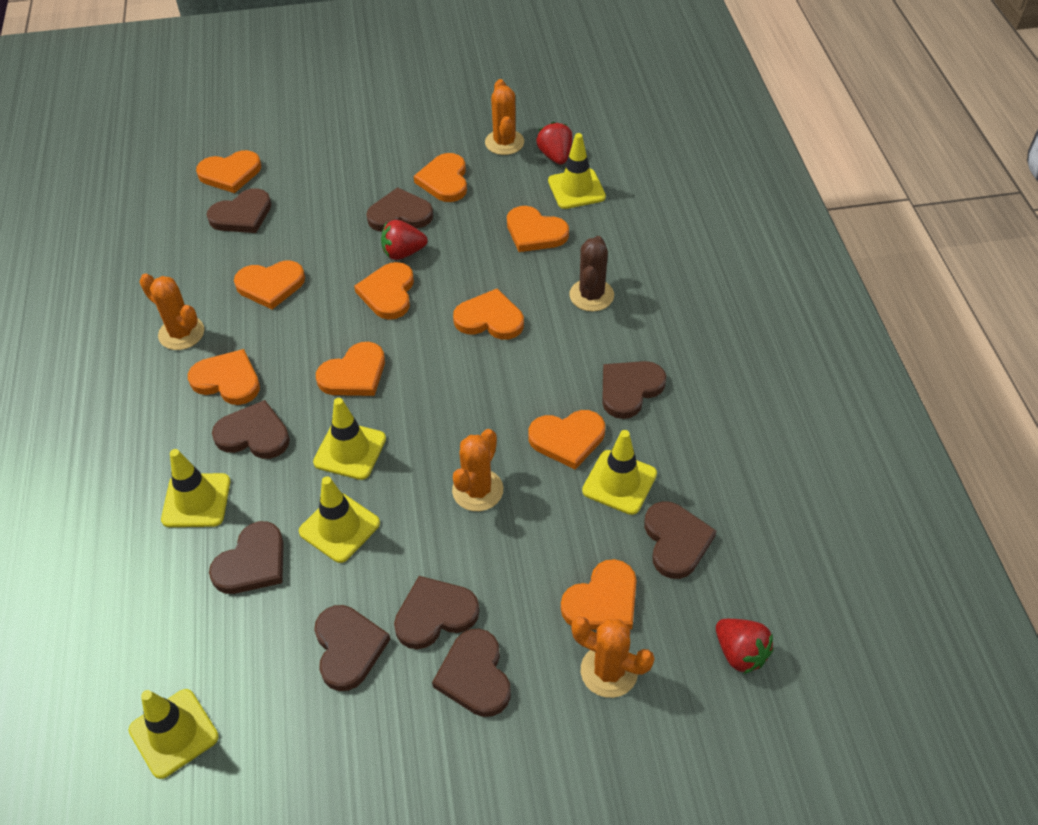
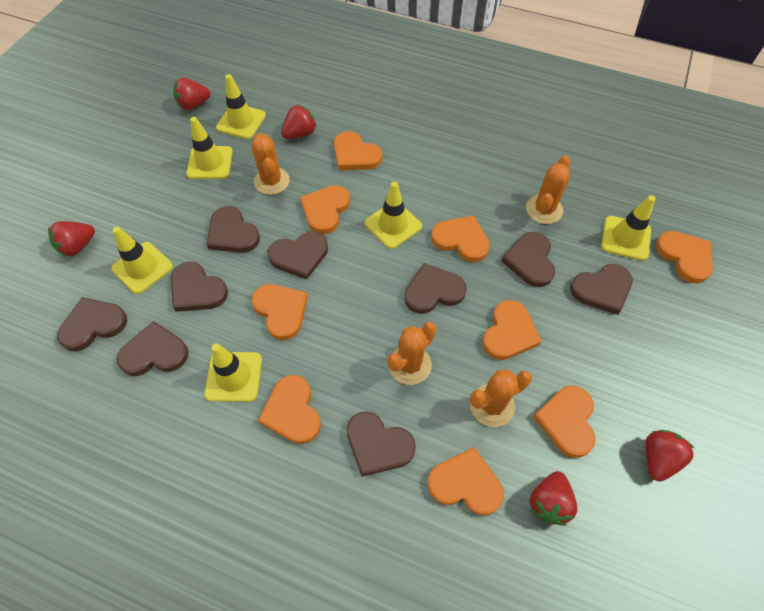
brown cactus: 1 -> 0
orange heart: 10 -> 9
red strawberry: 3 -> 5

